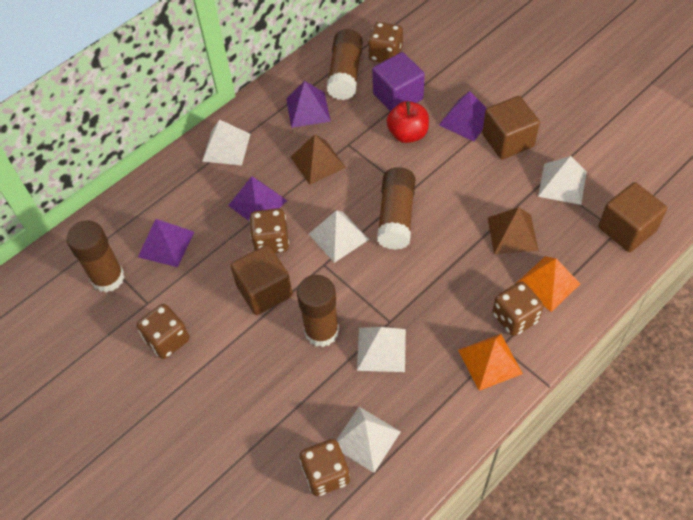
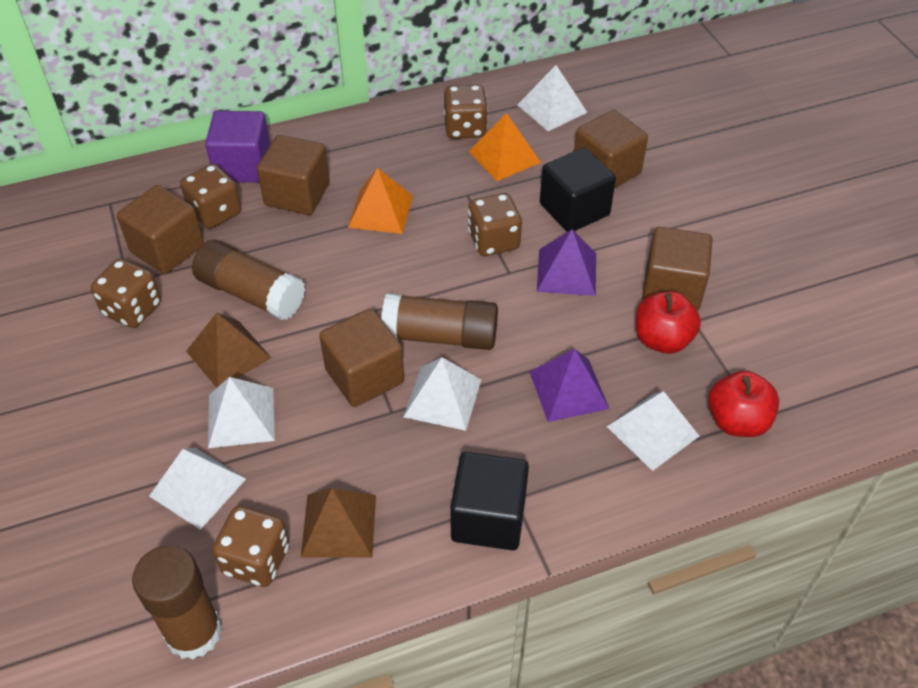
black cube: 0 -> 2
brown cube: 3 -> 5
brown glue stick: 4 -> 3
purple pyramid: 4 -> 2
red apple: 1 -> 2

